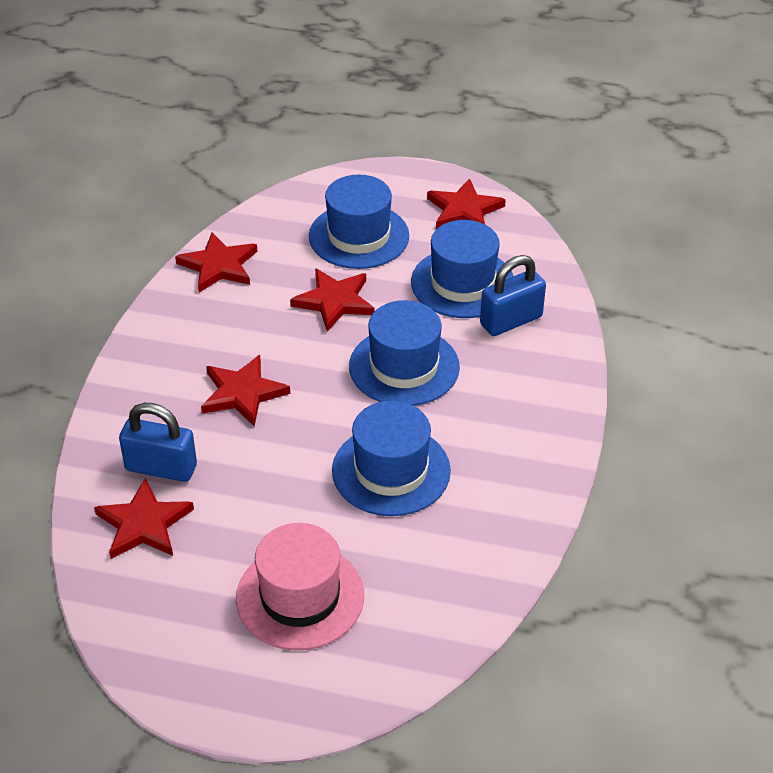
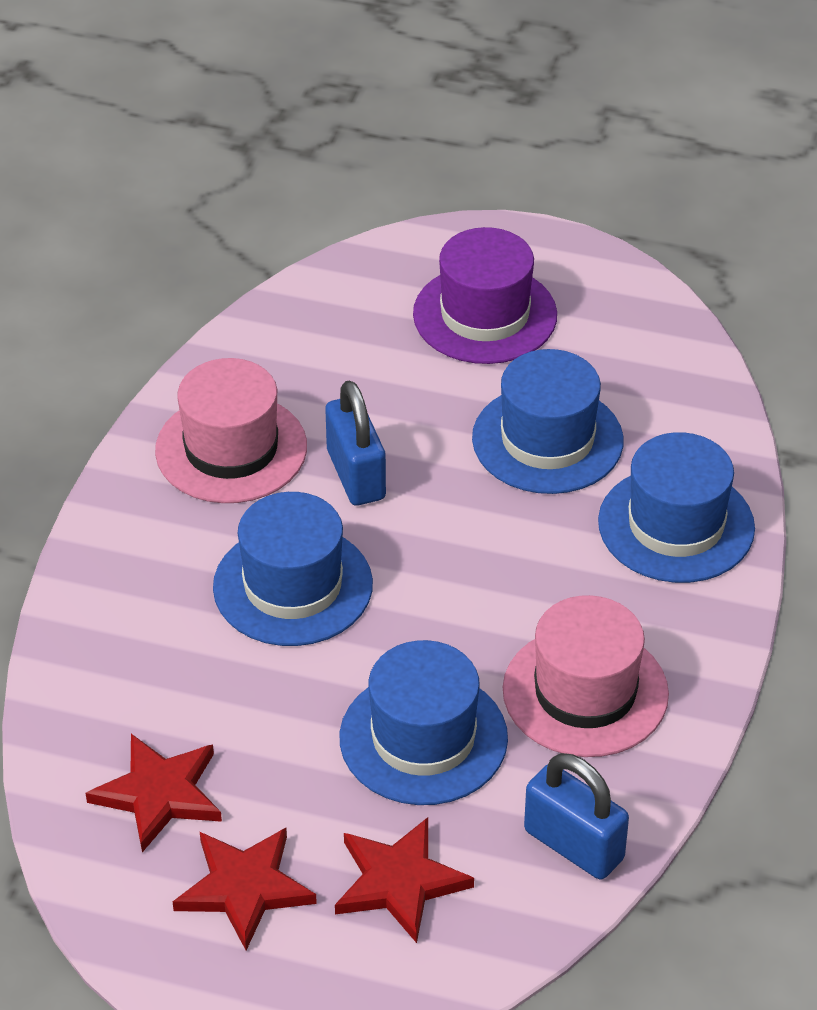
pink hat: 1 -> 2
purple hat: 0 -> 1
red star: 5 -> 3

